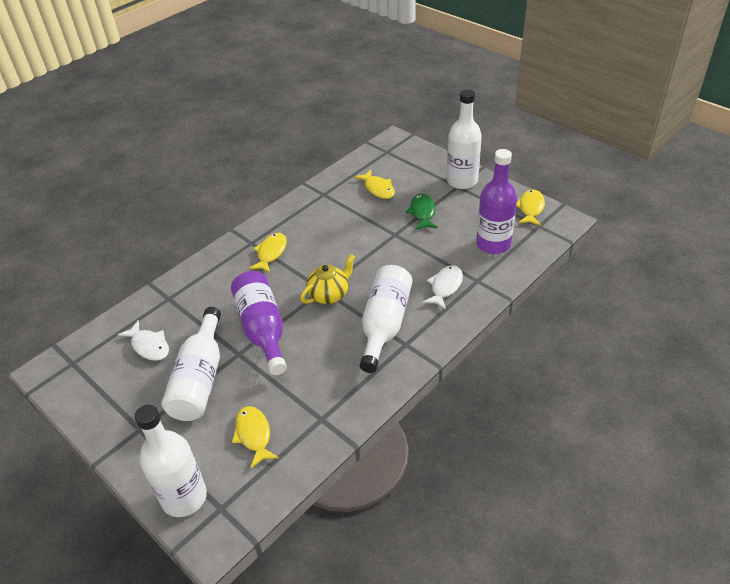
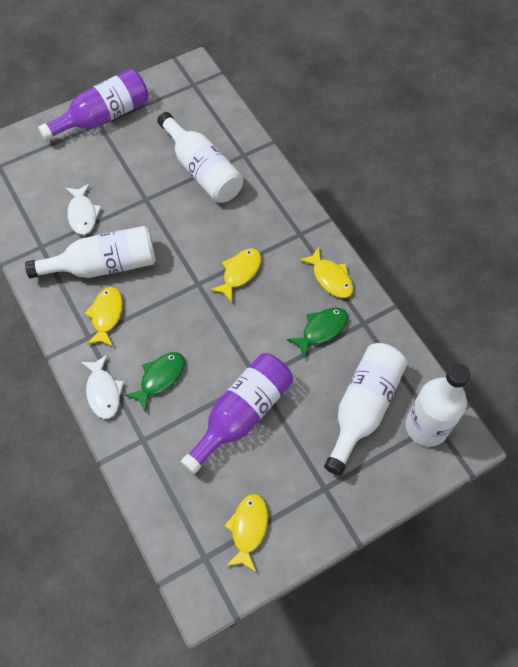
green fish: 1 -> 2
yellow teapot: 1 -> 0

